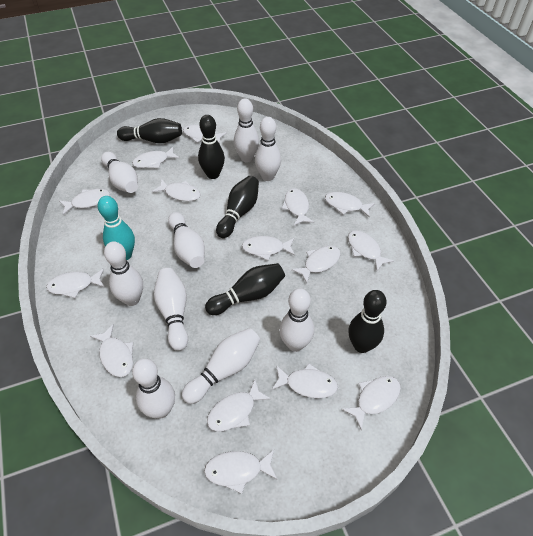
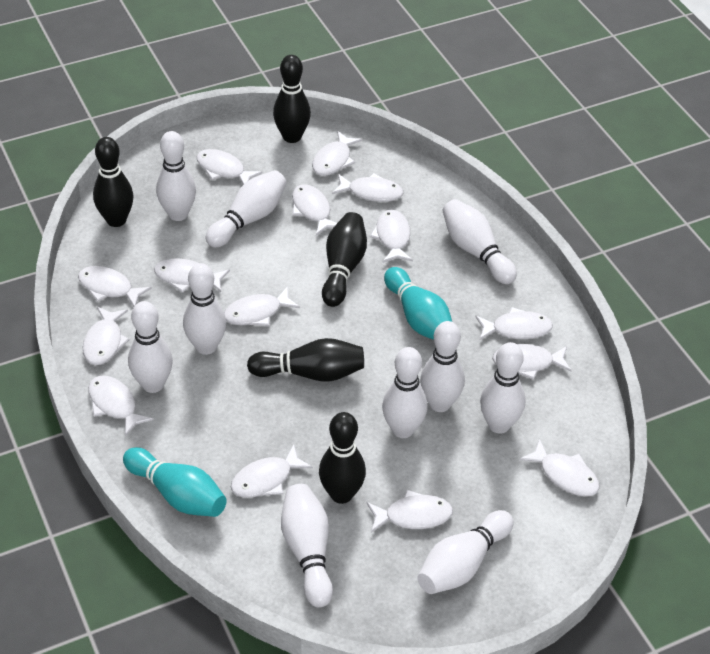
turquoise bowling pin: 1 -> 2
white bowling pin: 9 -> 10

